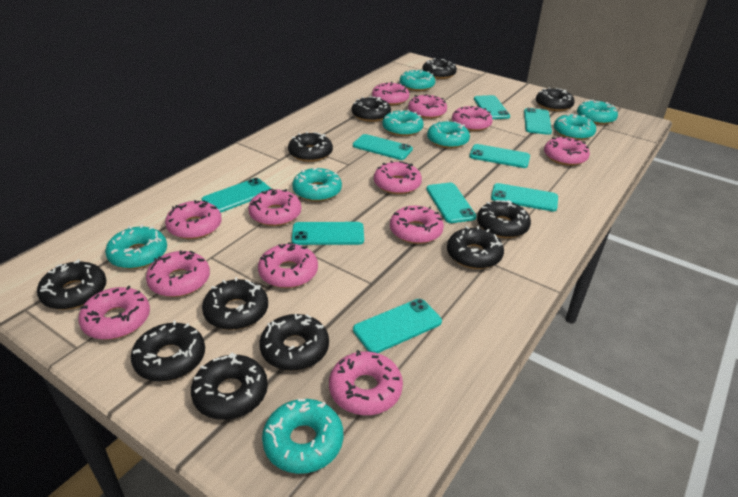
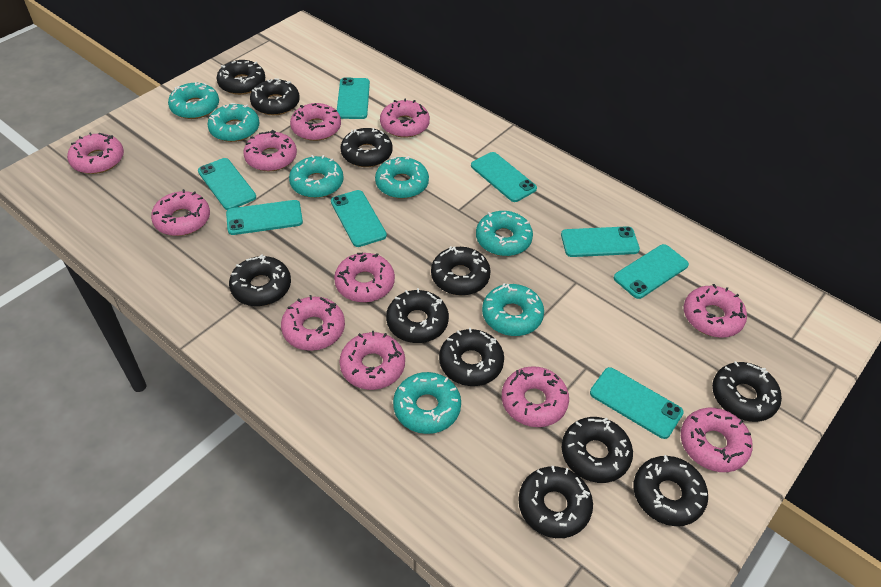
pink donut: 12 -> 11
turquoise donut: 8 -> 7
turquoise phone: 9 -> 8

